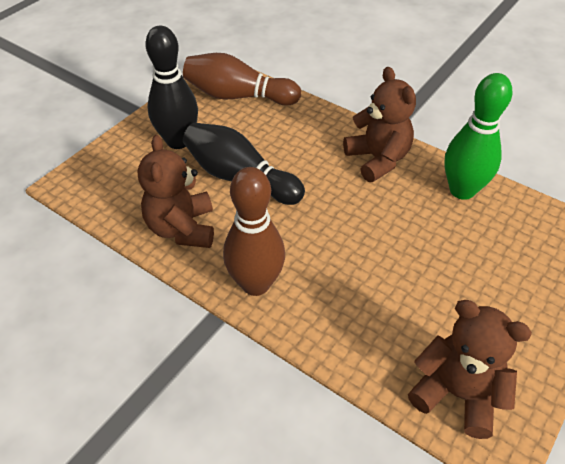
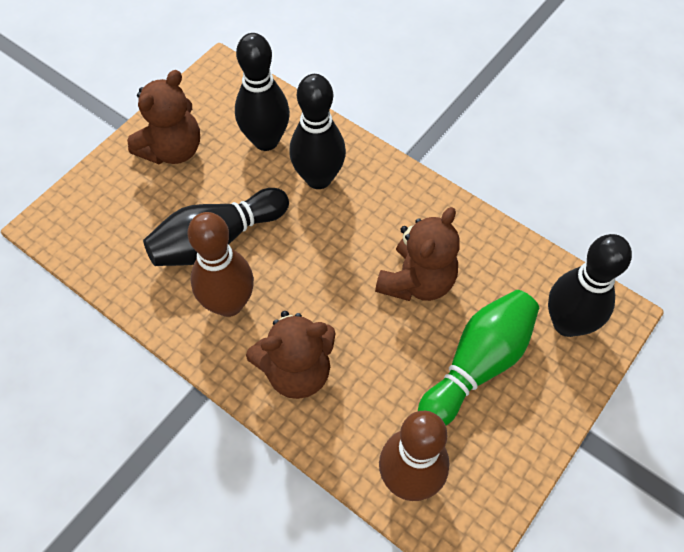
black bowling pin: 2 -> 4

